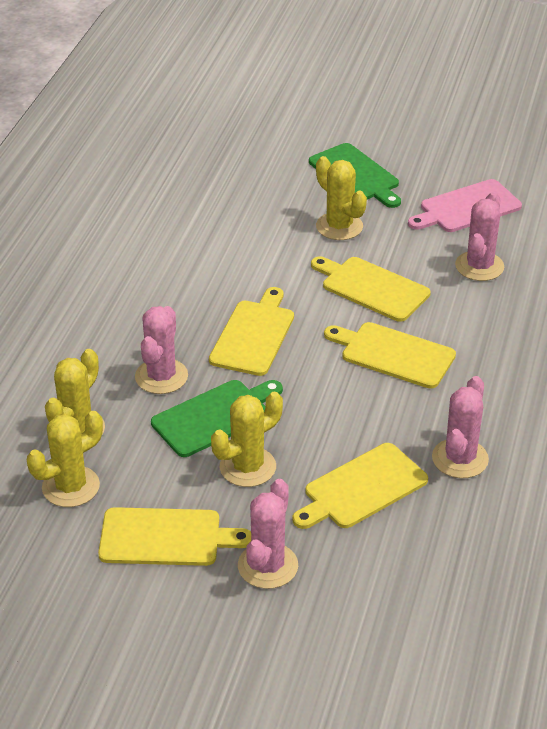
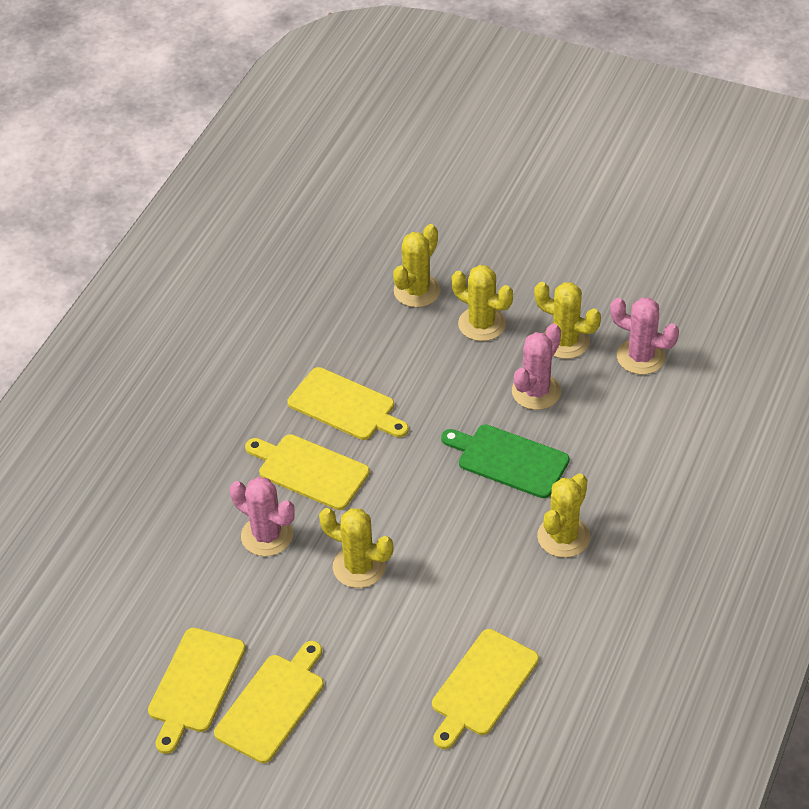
green cutting board: 2 -> 1
pink cactus: 4 -> 3
pink cutting board: 1 -> 0
yellow cactus: 4 -> 5

